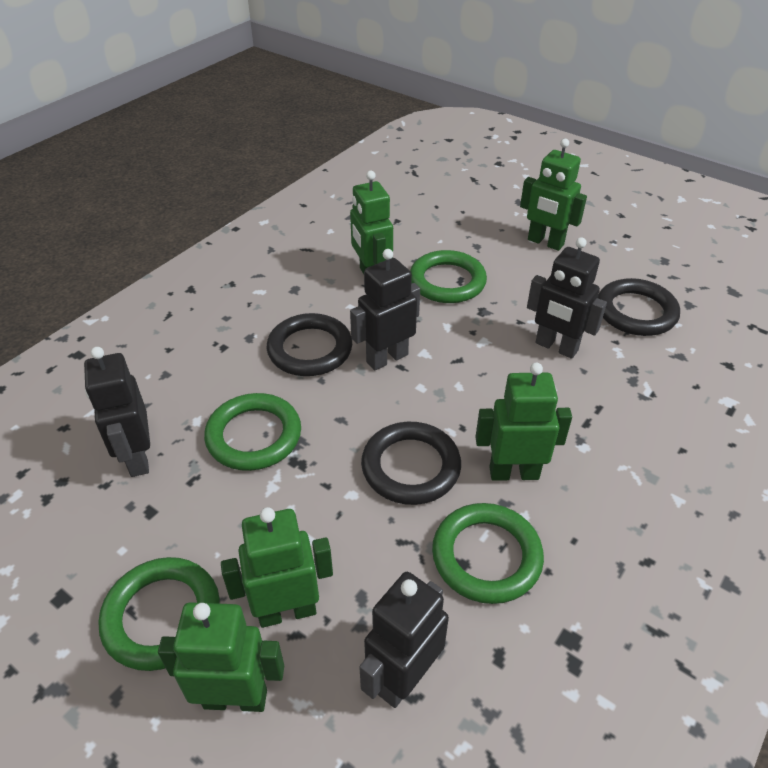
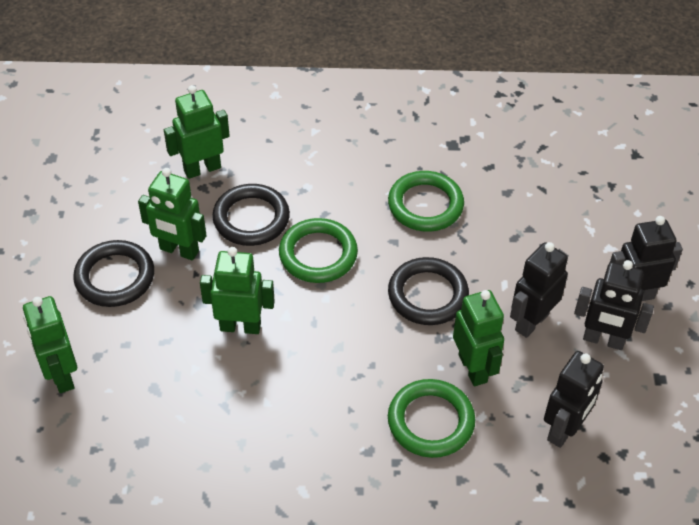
green ring: 4 -> 3

